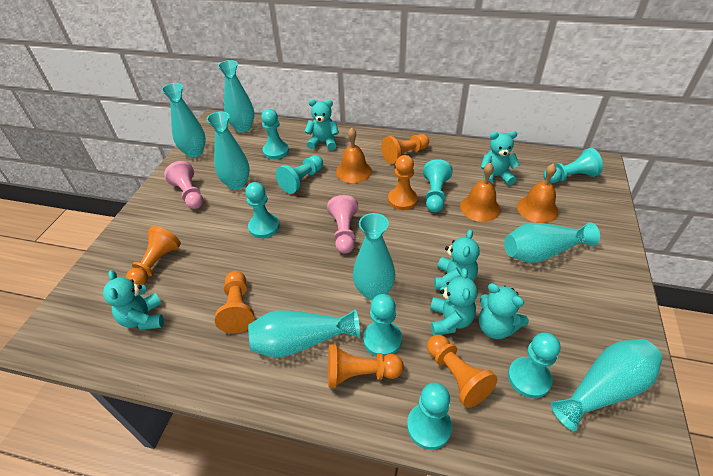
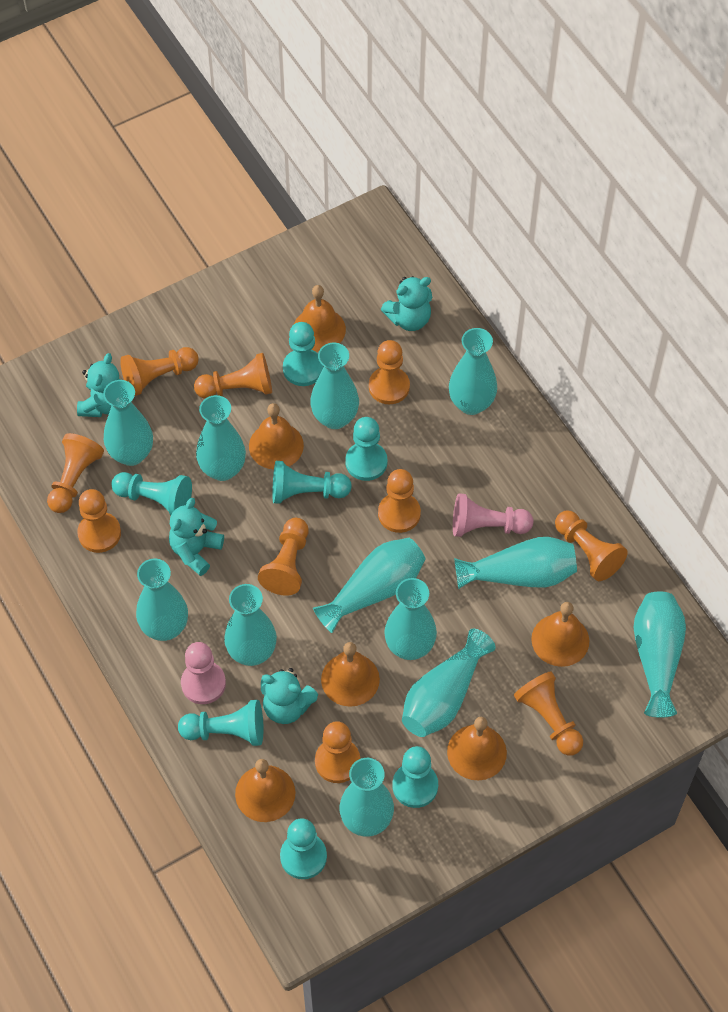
orange bell: 3 -> 6
orange pawn: 6 -> 10
turquoise pawn: 8 -> 7
turquoise teddy bear: 6 -> 4
turquoise vase: 7 -> 12

